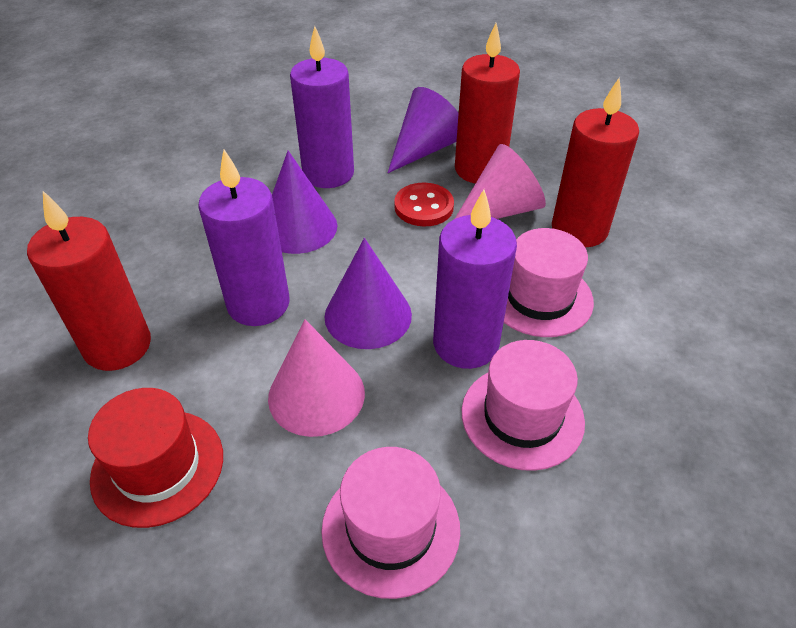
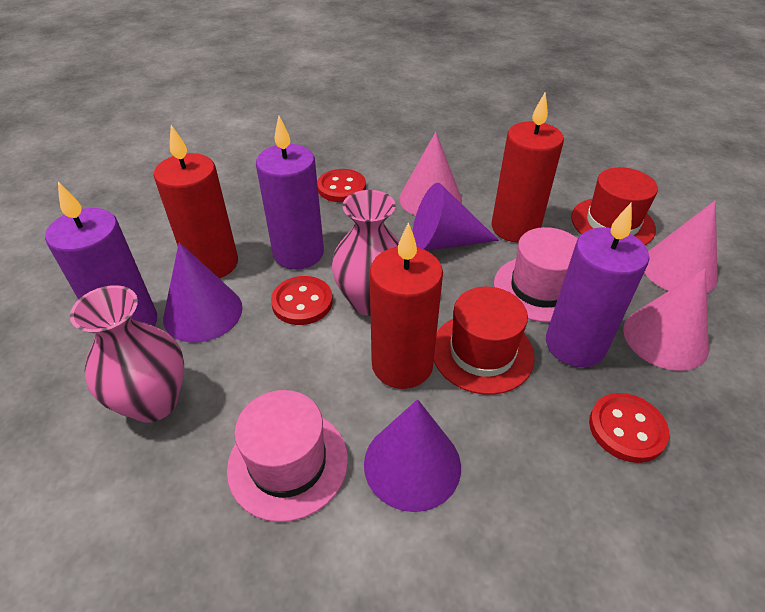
pink cone: 2 -> 3
pink hat: 3 -> 2
pink vase: 0 -> 2
red button: 1 -> 3
red hat: 1 -> 2

